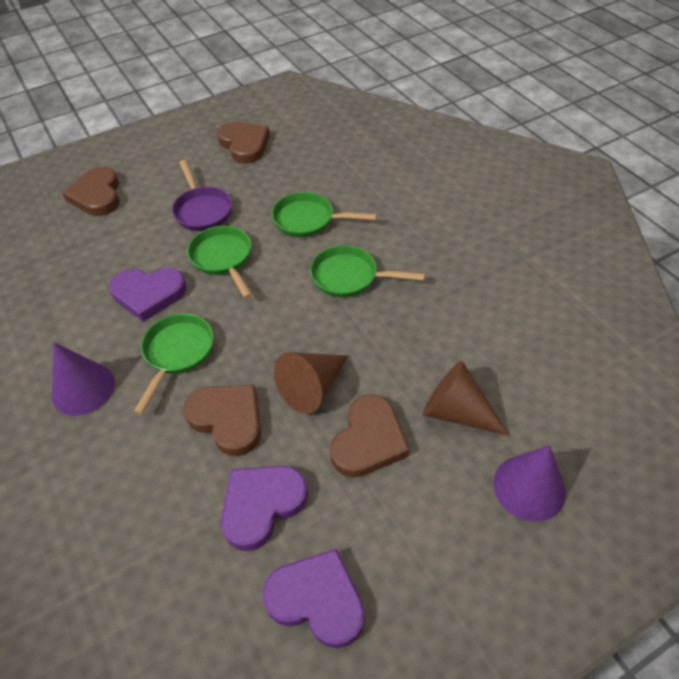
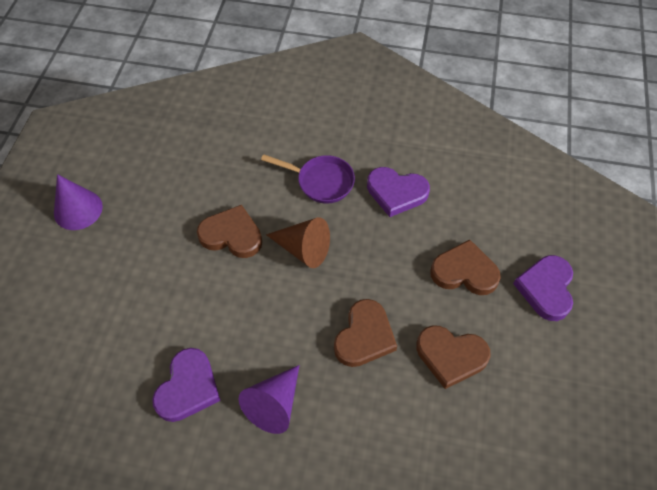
brown cone: 2 -> 1
green pan: 4 -> 0

